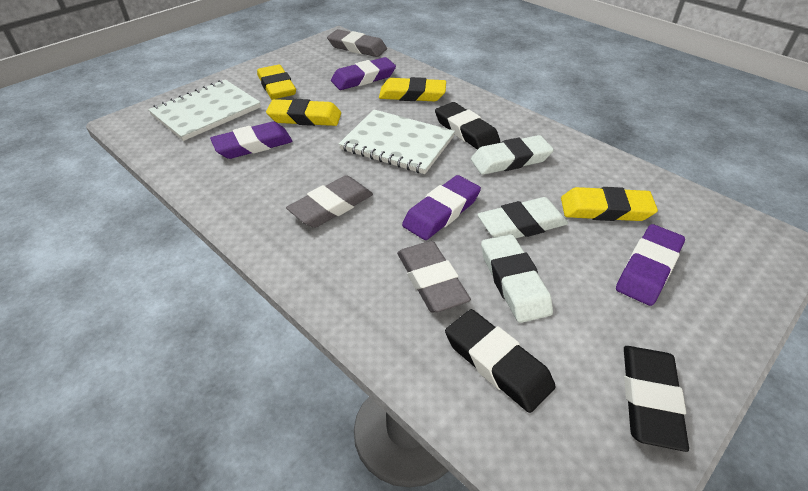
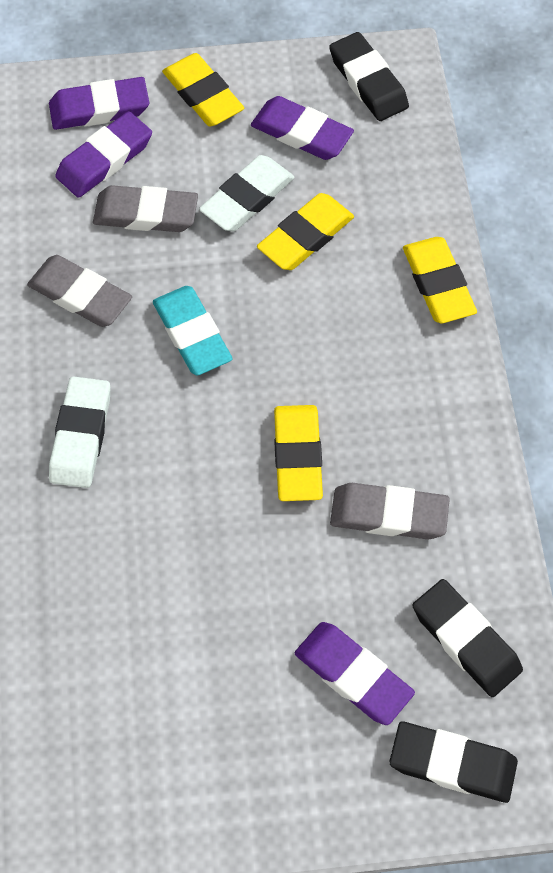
turquoise eraser: 0 -> 1
white eraser: 3 -> 2
white notebook: 2 -> 0

